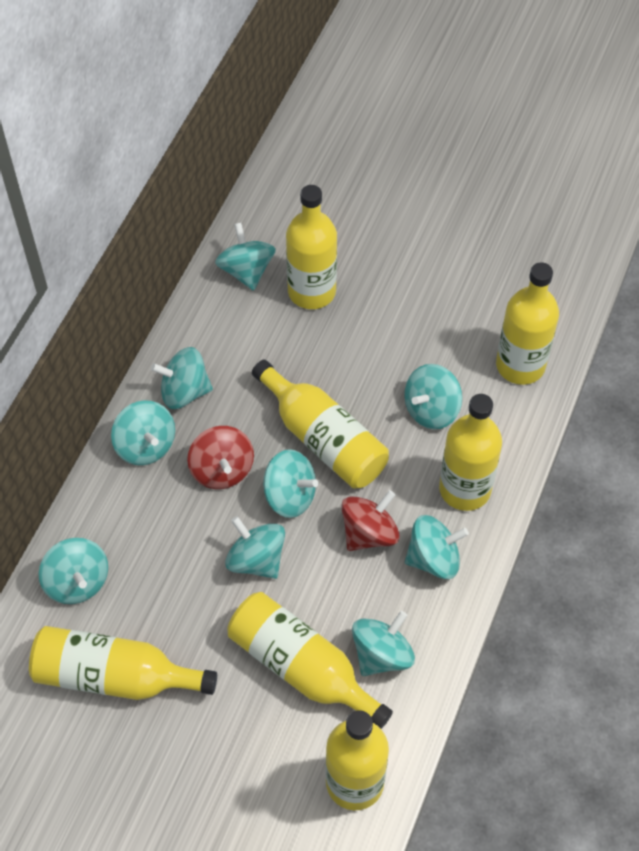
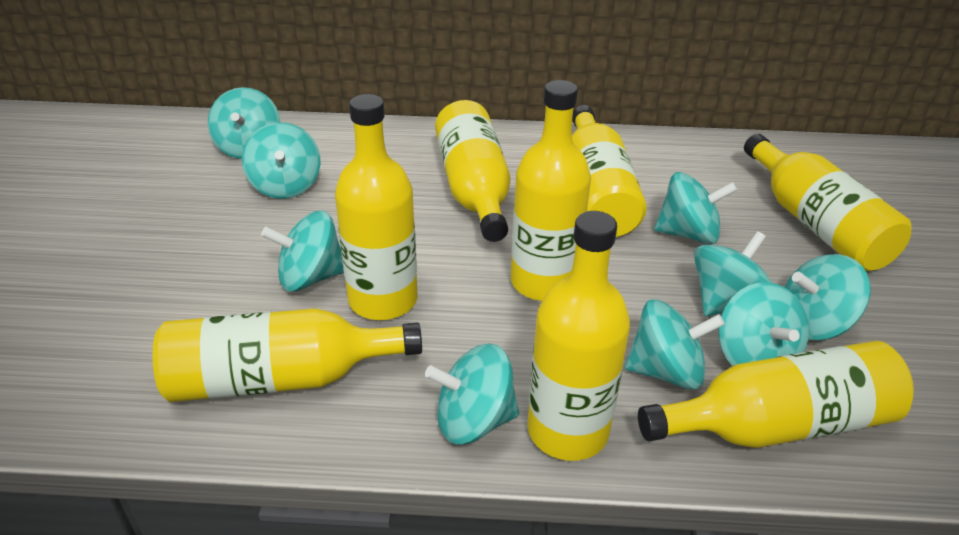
red spinning top: 2 -> 0
yellow bottle: 7 -> 8

